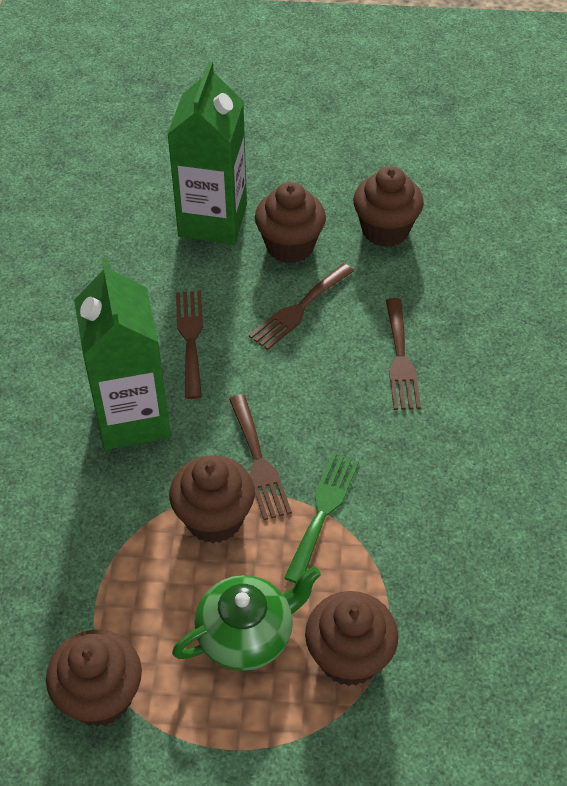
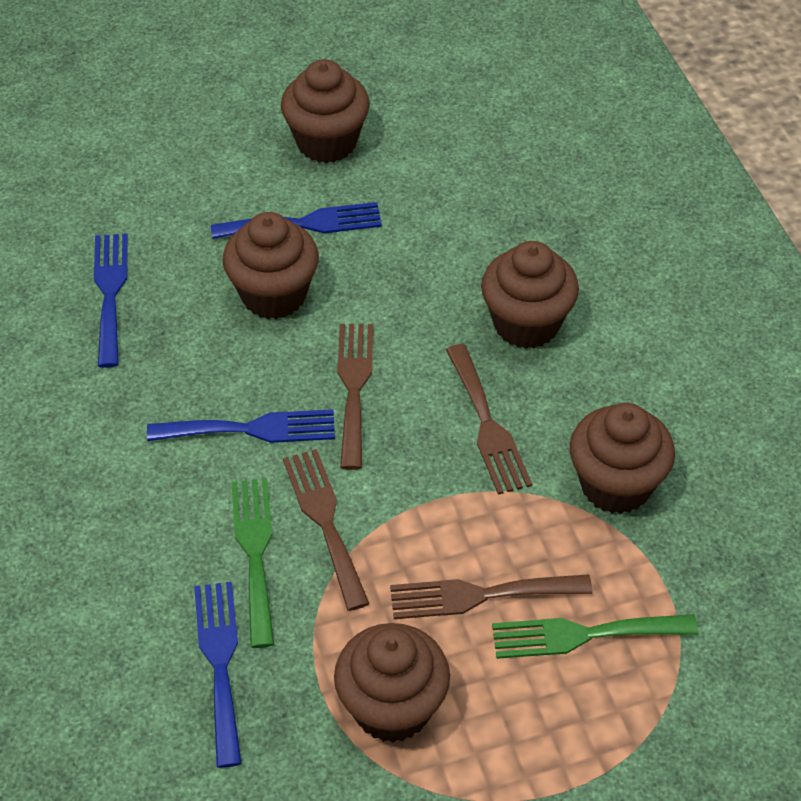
blue fork: 0 -> 4
green carton: 2 -> 0
green fork: 1 -> 2
green teapot: 1 -> 0

